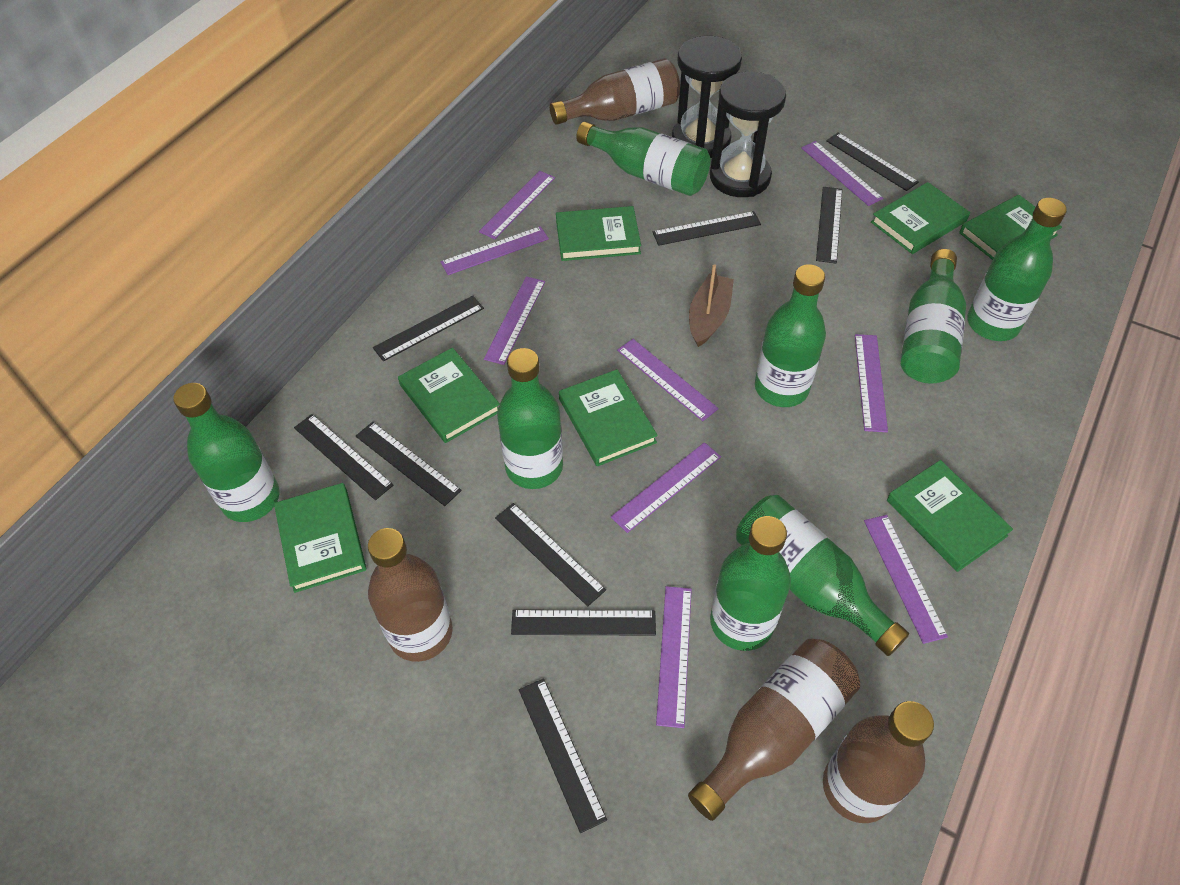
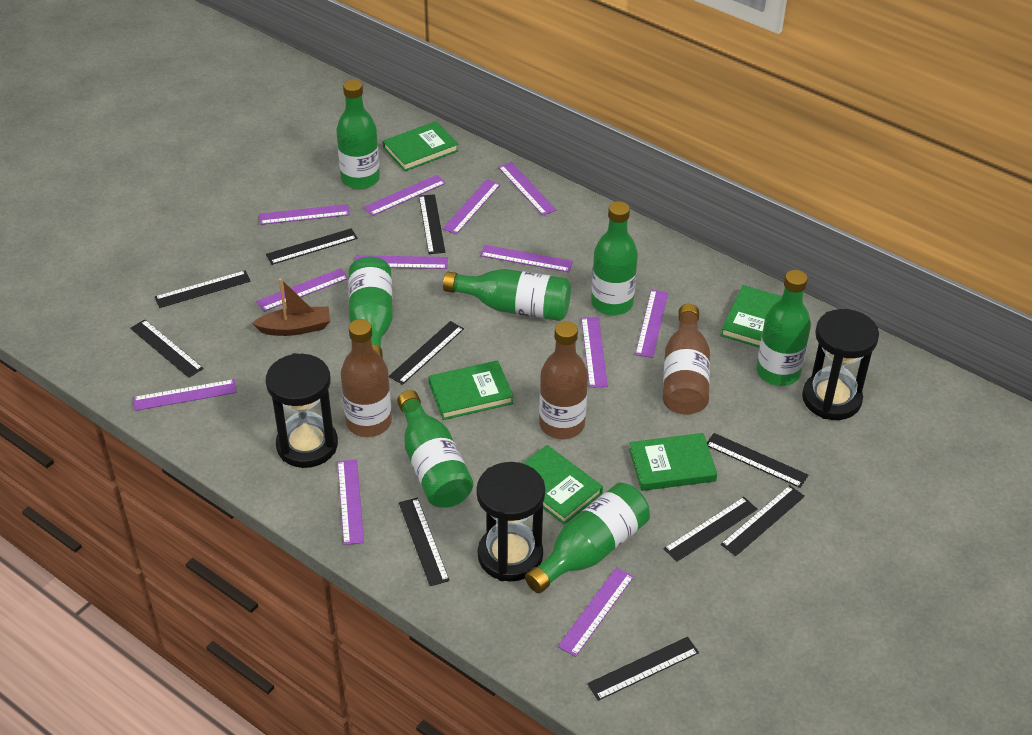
black hourglass: 2 -> 3
black ruler: 9 -> 10
brown bottle: 4 -> 3
green book: 7 -> 5
green bottle: 8 -> 7
purple ruler: 9 -> 12

